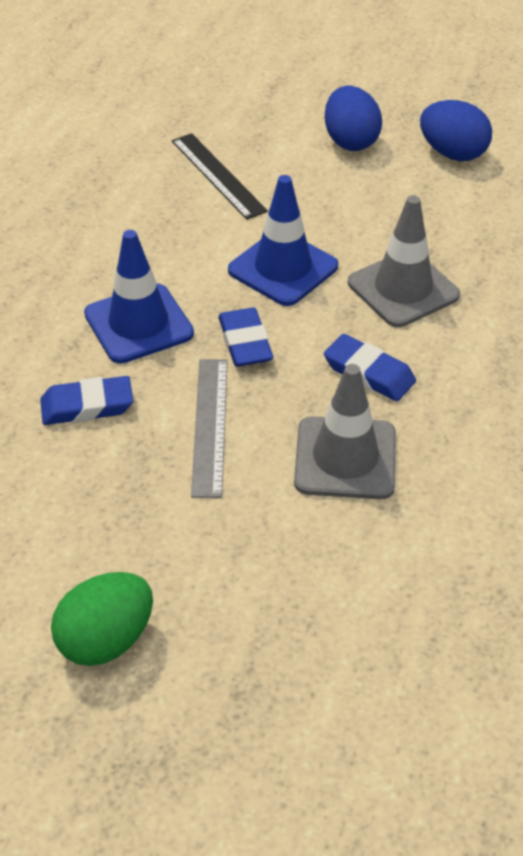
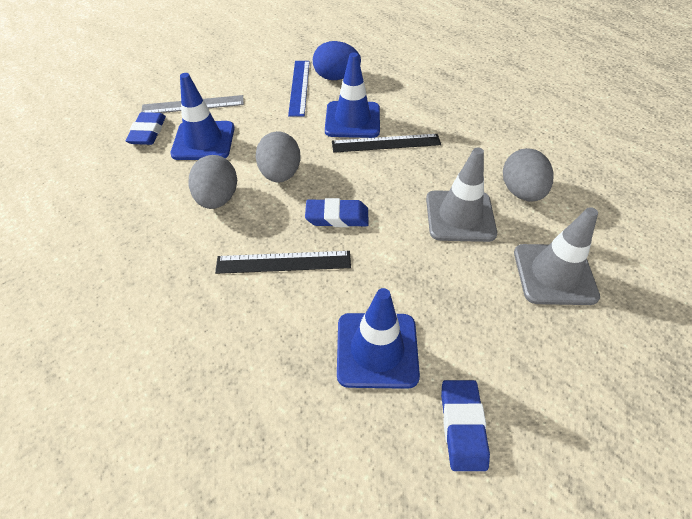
black ruler: 1 -> 2
blue egg: 2 -> 1
blue ruler: 0 -> 1
blue traffic cone: 2 -> 3
green egg: 1 -> 0
grey egg: 0 -> 3

